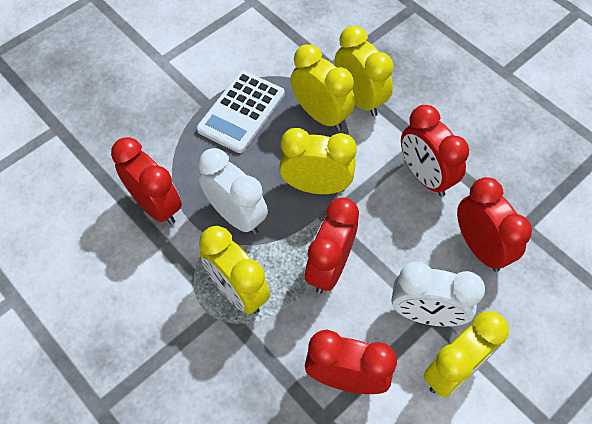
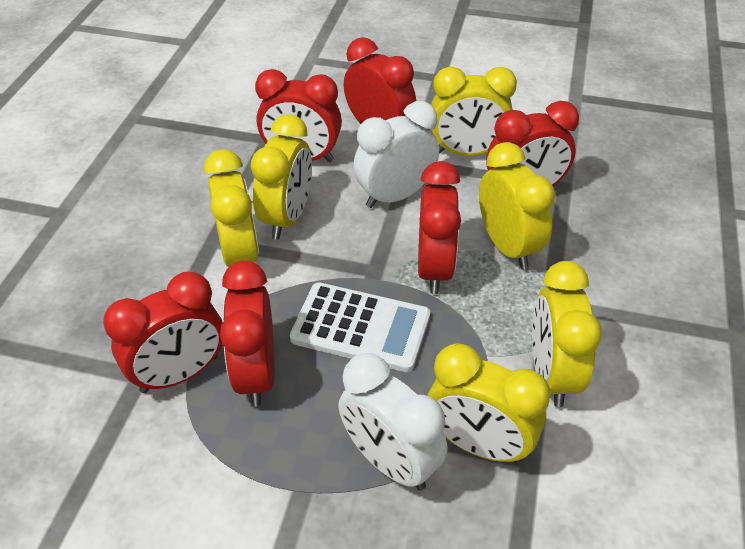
red clock: 5 -> 6
yellow clock: 5 -> 6

